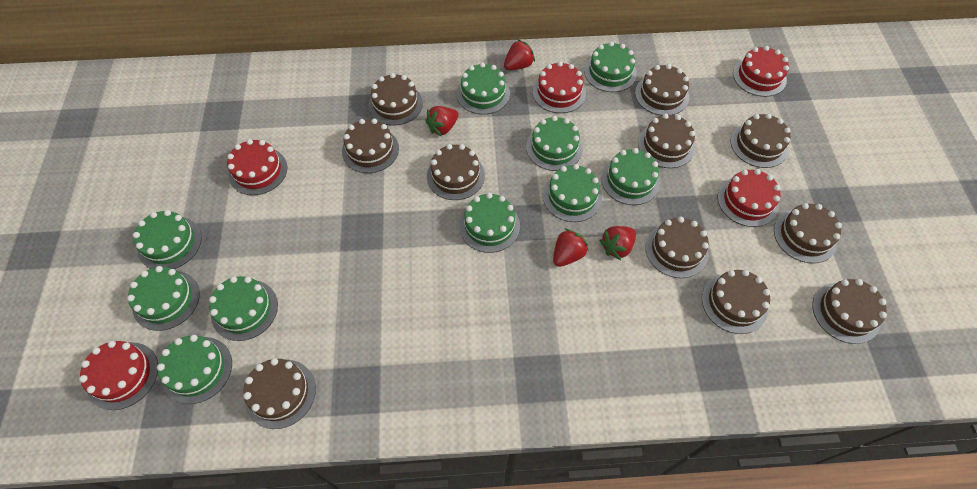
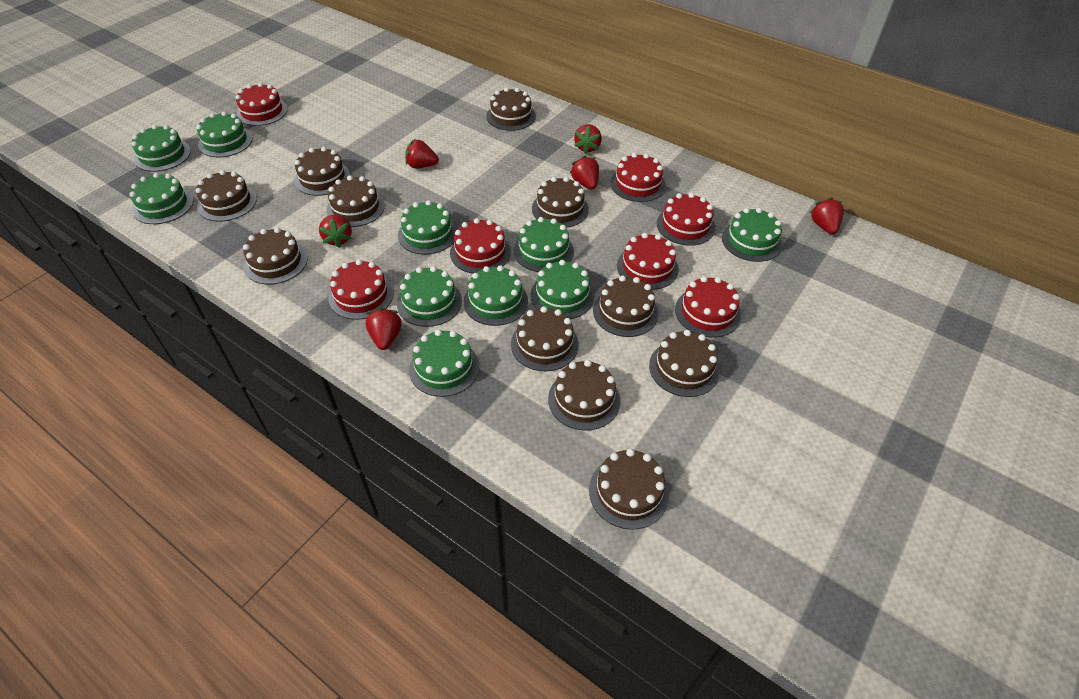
red cake: 5 -> 7
red strawberry: 4 -> 6

